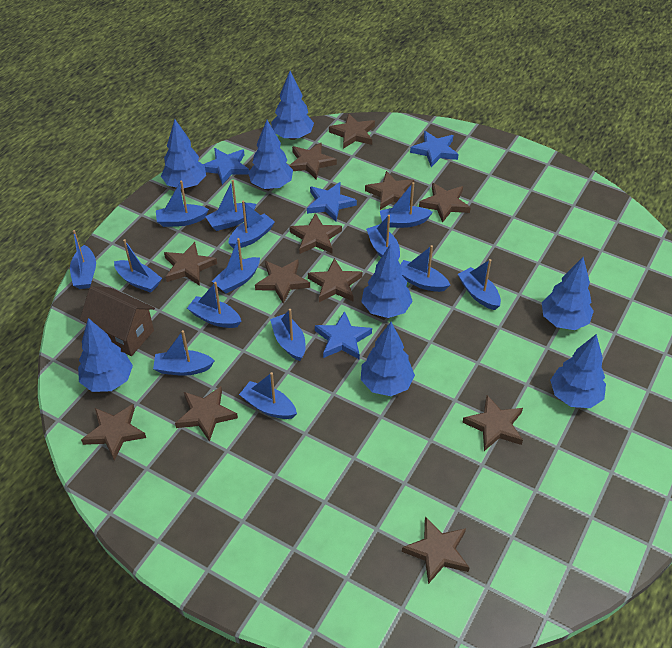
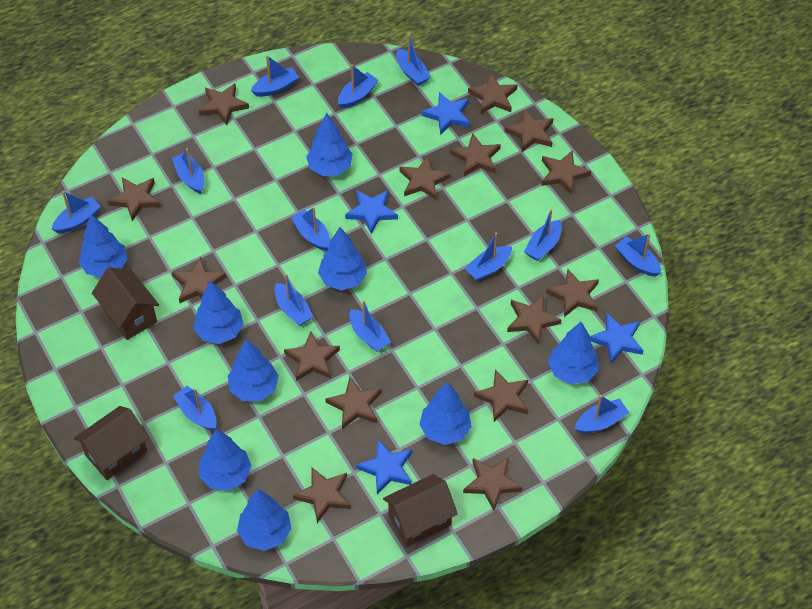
blue boat: 14 -> 13
blue tree: 8 -> 9
brown house: 1 -> 3
brown star: 12 -> 15

